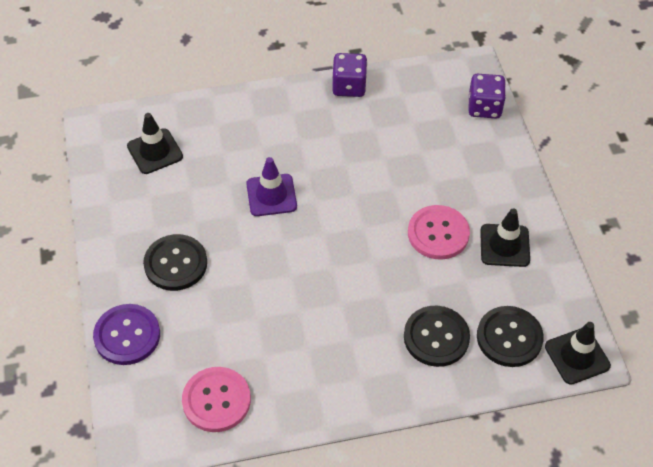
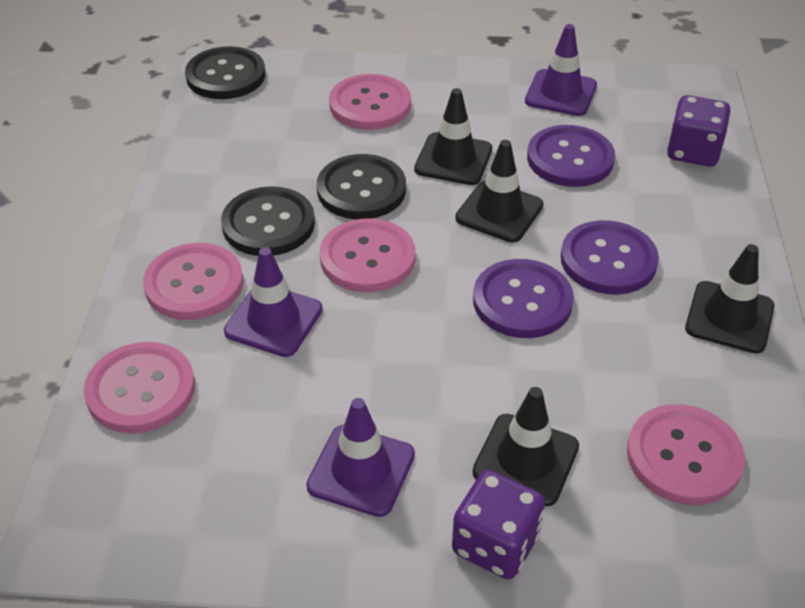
black traffic cone: 3 -> 4
pink button: 2 -> 5
purple button: 1 -> 3
purple traffic cone: 1 -> 3

